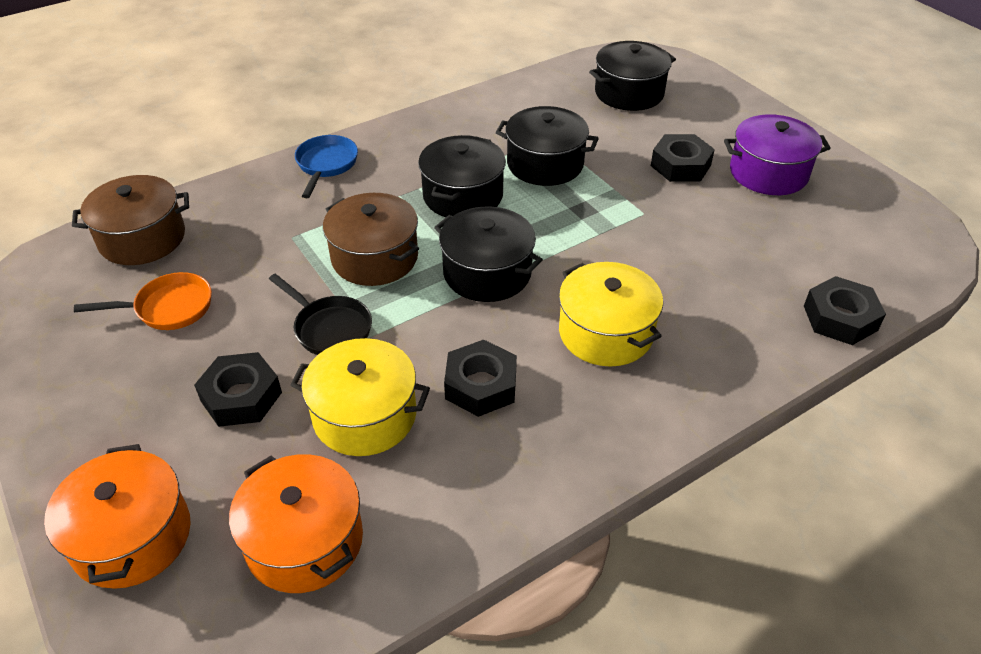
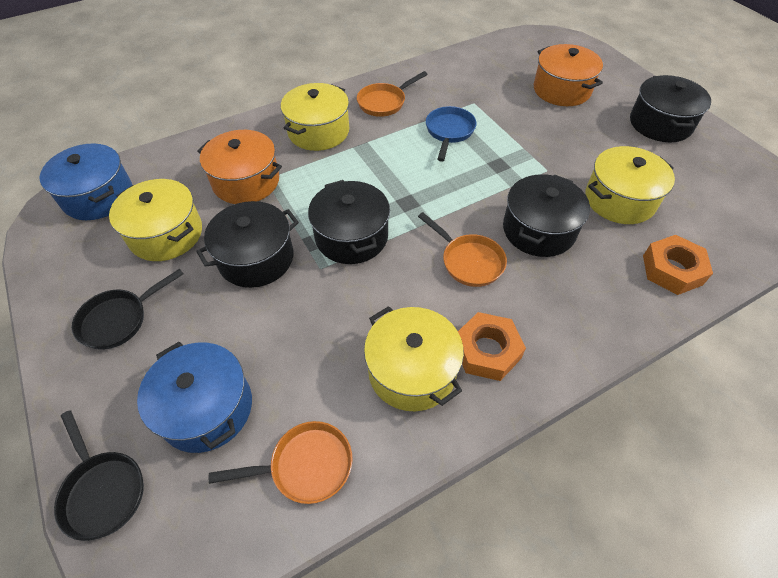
black nut: 4 -> 0
black pan: 1 -> 2
blue pot: 0 -> 2
brown pot: 2 -> 0
orange nut: 0 -> 2
orange pan: 1 -> 3
purple pot: 1 -> 0
yellow pot: 2 -> 4

